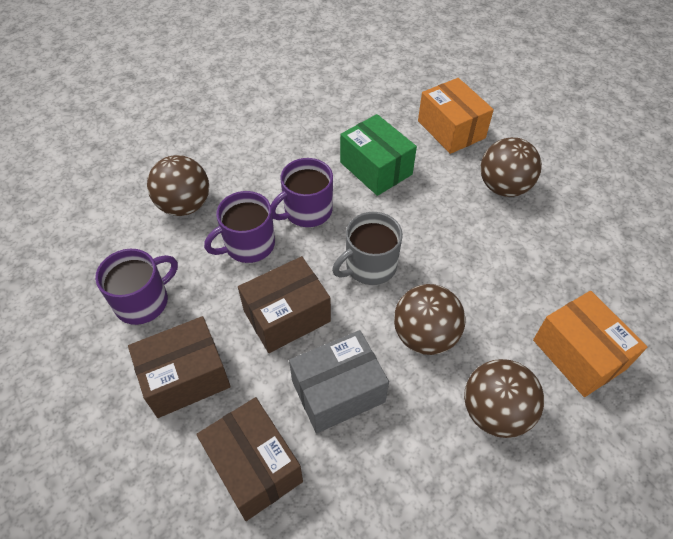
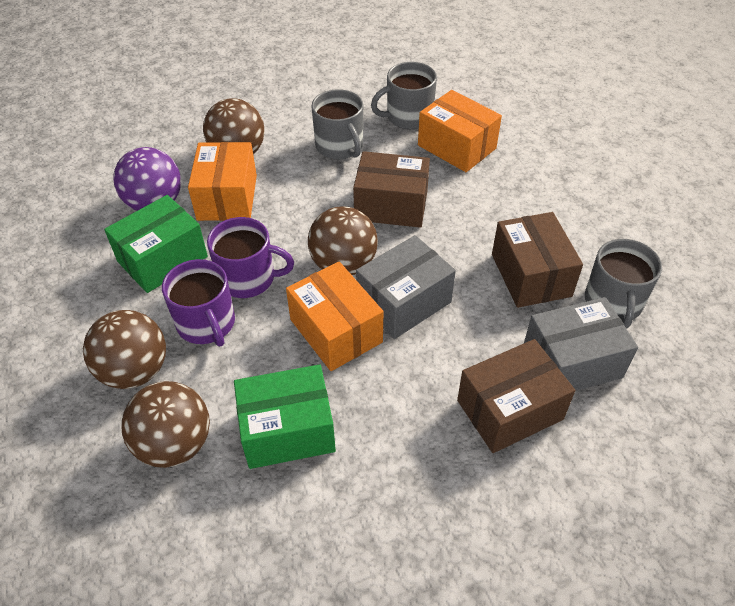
green box: 1 -> 2
grey box: 1 -> 2
grey mug: 1 -> 3
orange box: 2 -> 3
purple ball: 0 -> 1
purple mug: 3 -> 2

